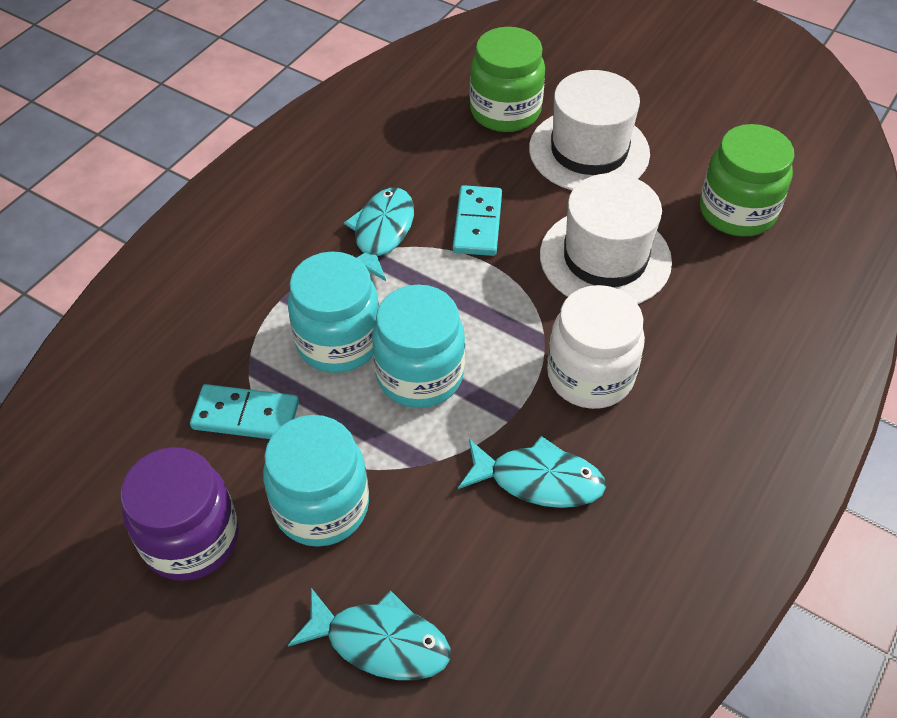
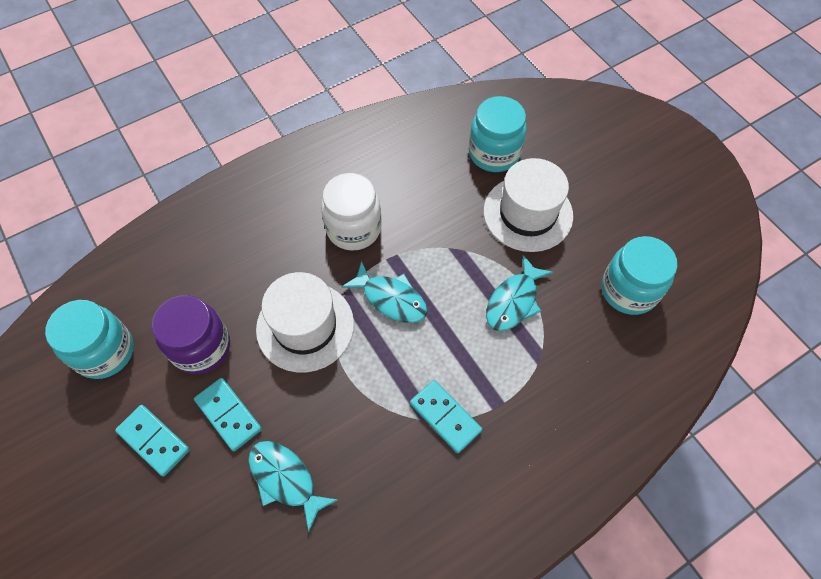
green jar: 2 -> 0
turquoise domino: 2 -> 3

